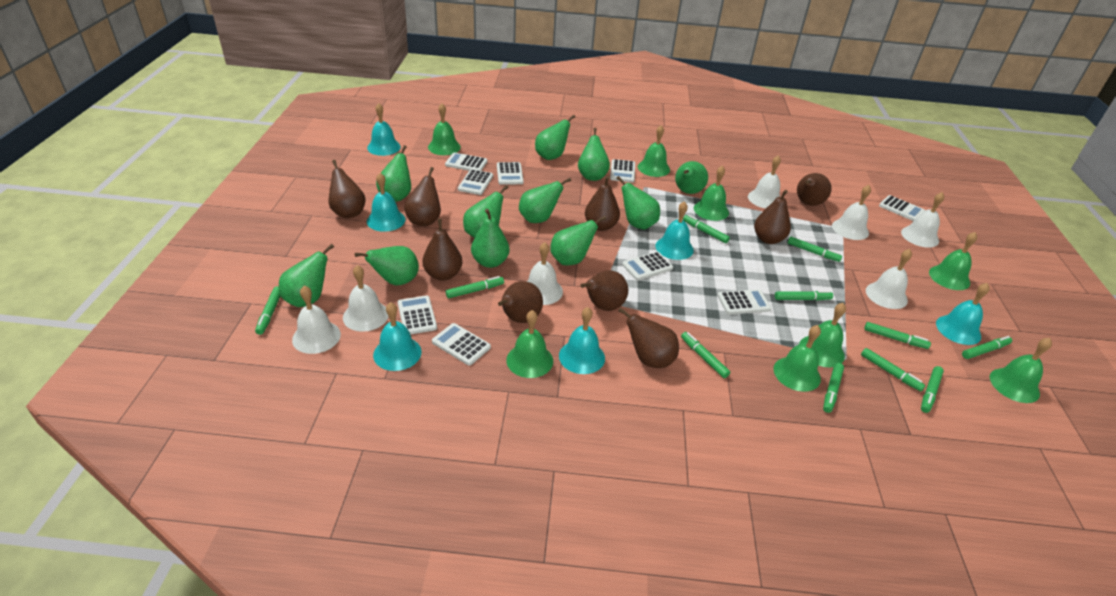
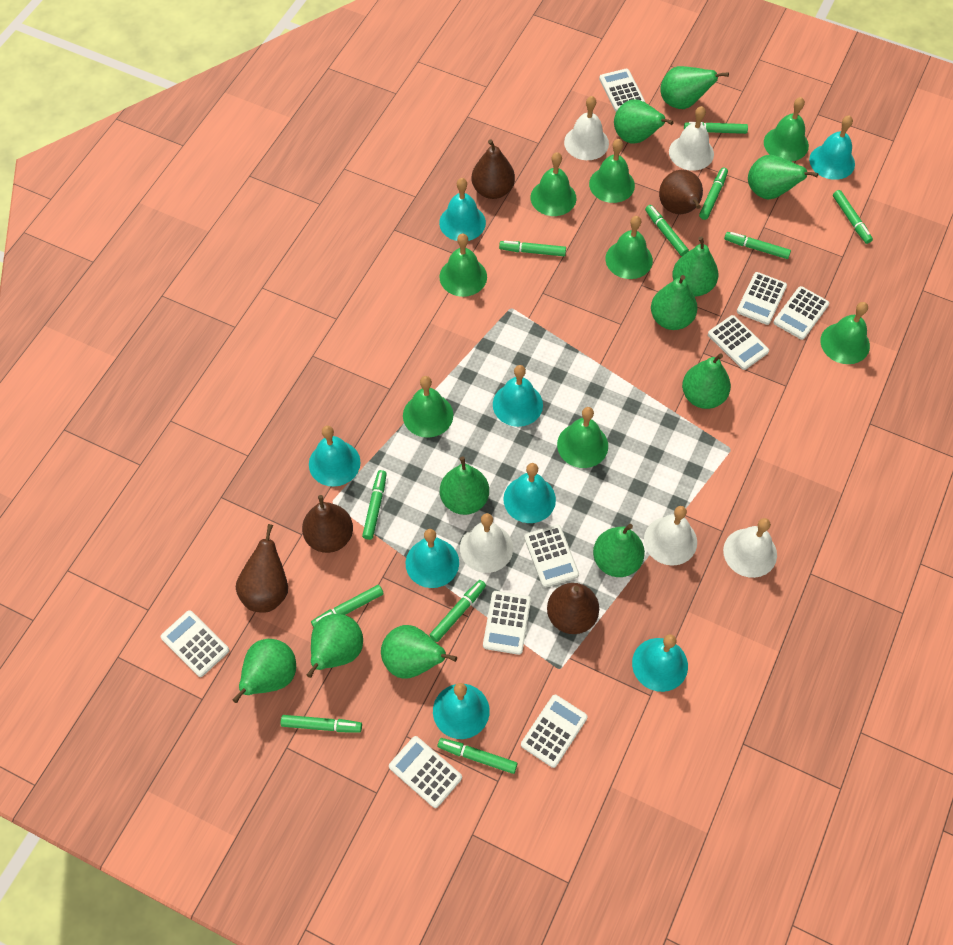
brown pear: 9 -> 5
turquoise bell: 6 -> 8
white bell: 7 -> 5

